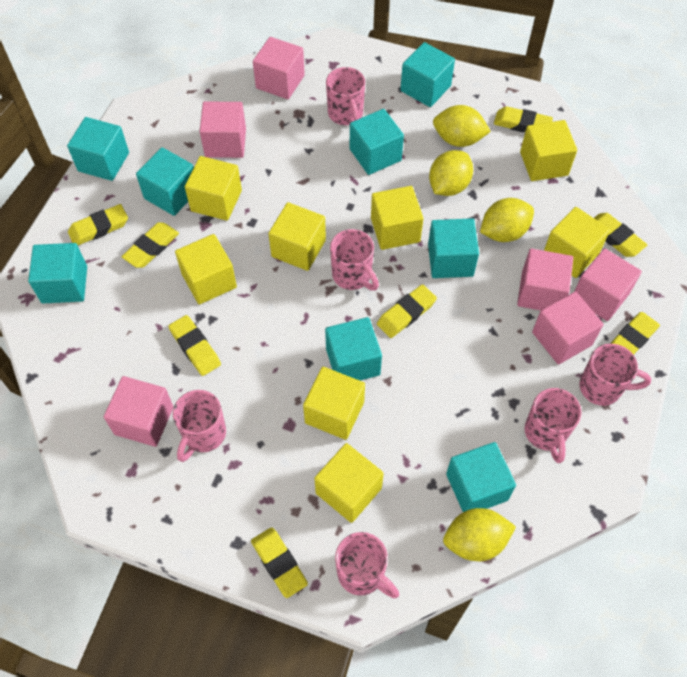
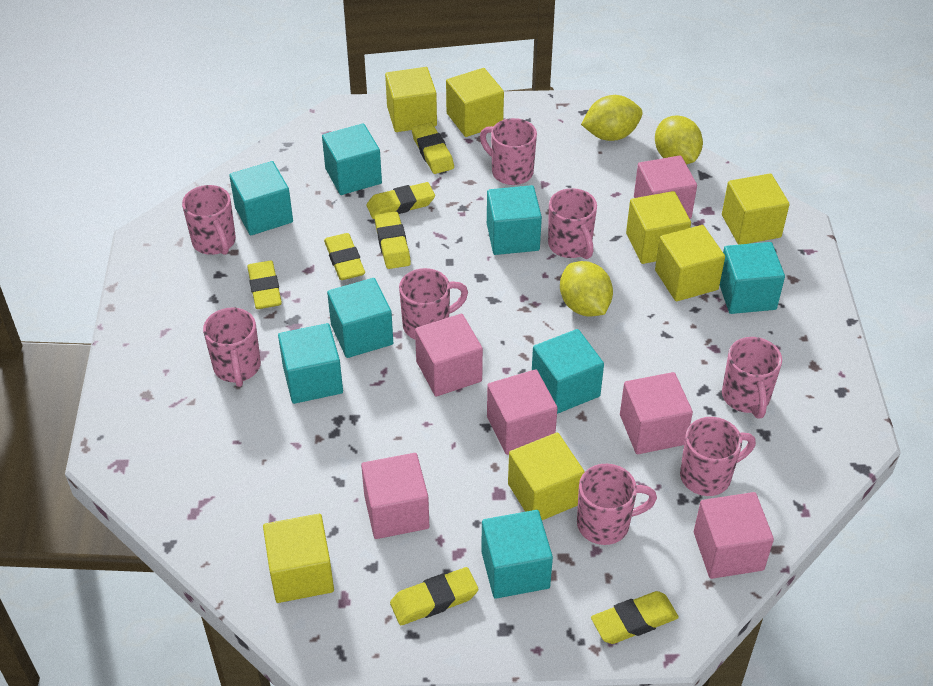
pink mug: 6 -> 8
yellow cube: 8 -> 7
yellow eraser: 8 -> 7
yellow lemon: 4 -> 3

